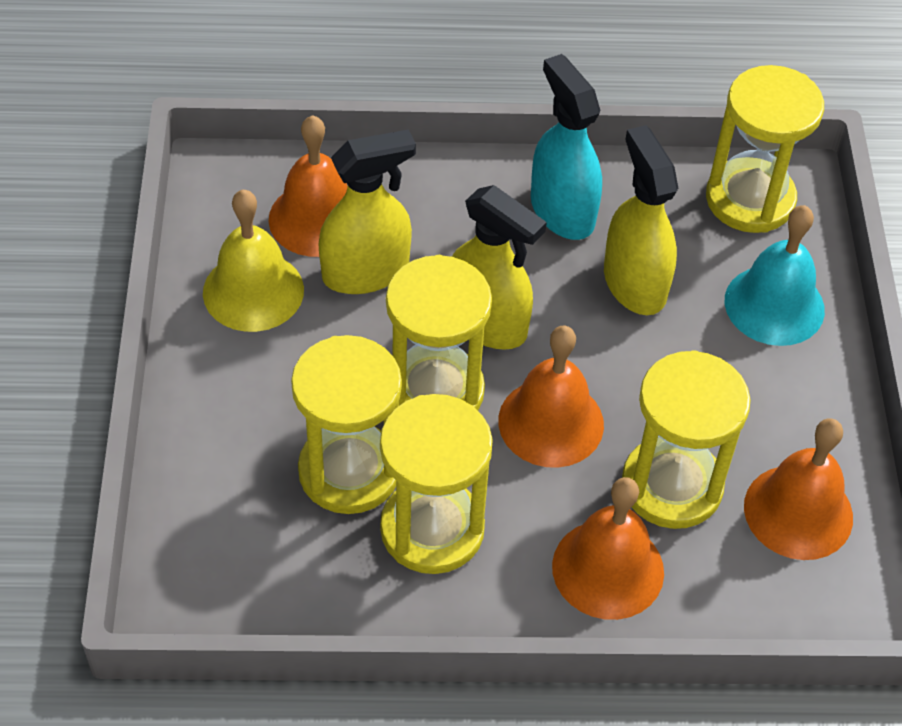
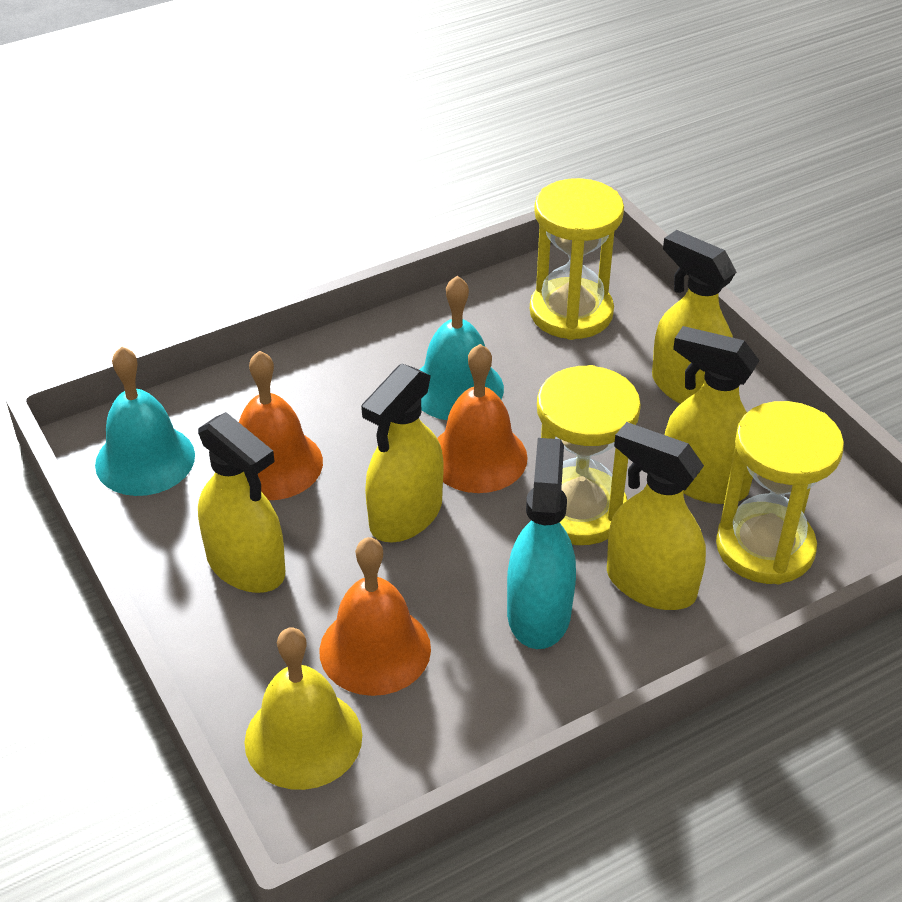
orange bell: 4 -> 3
turquoise bell: 1 -> 2
yellow hourglass: 5 -> 3
yellow spray bottle: 3 -> 5

